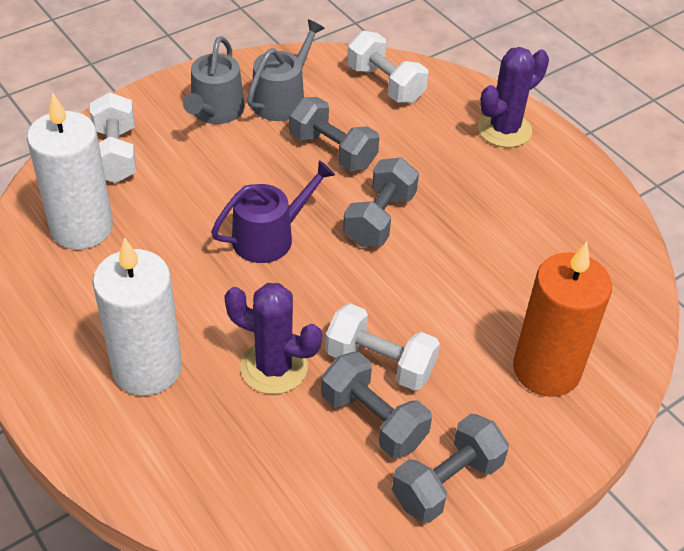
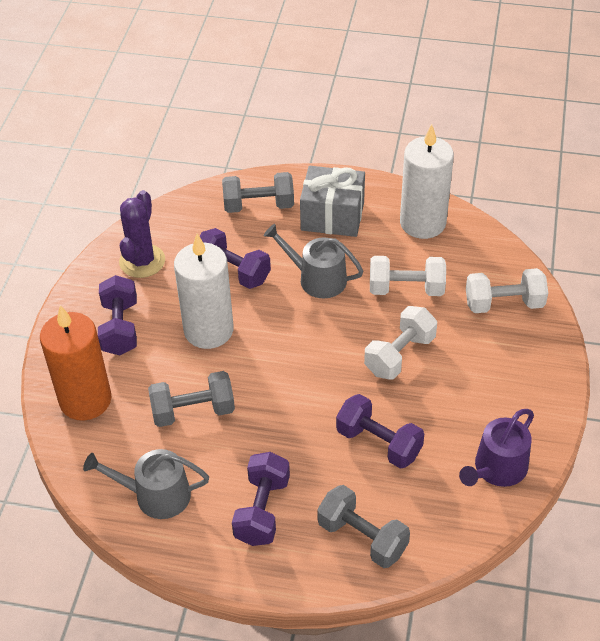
grey dumbbell: 4 -> 3
grey gift: 0 -> 1
purple cactus: 2 -> 1
purple dumbbell: 0 -> 4

